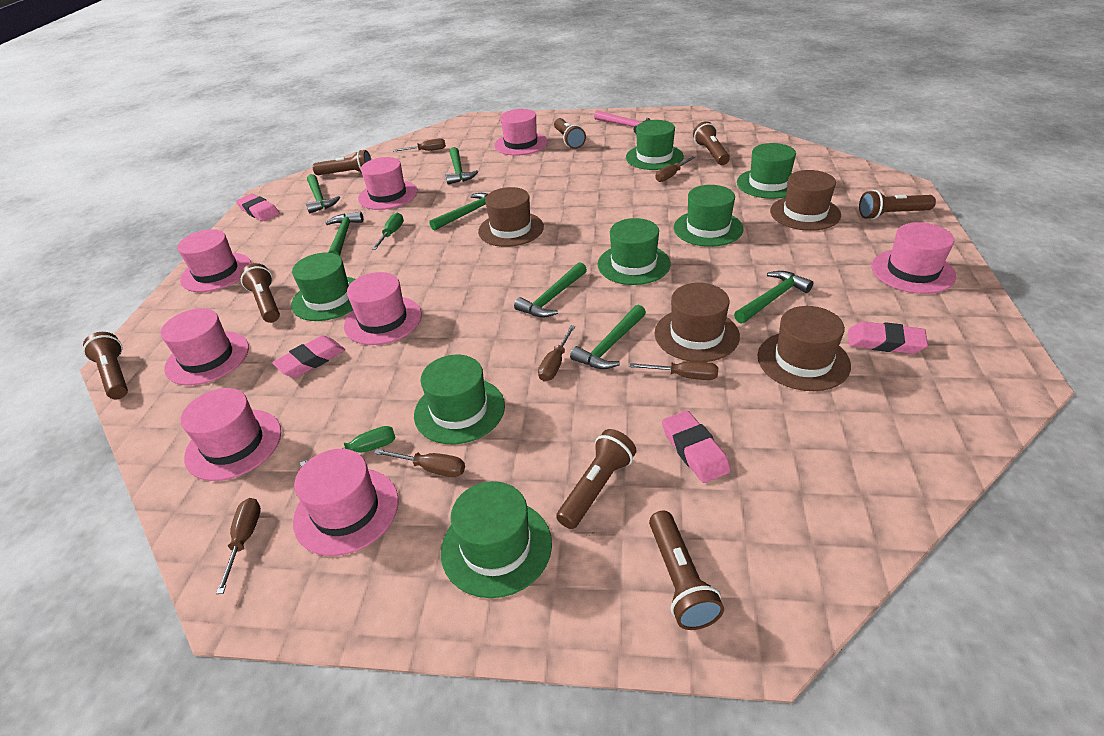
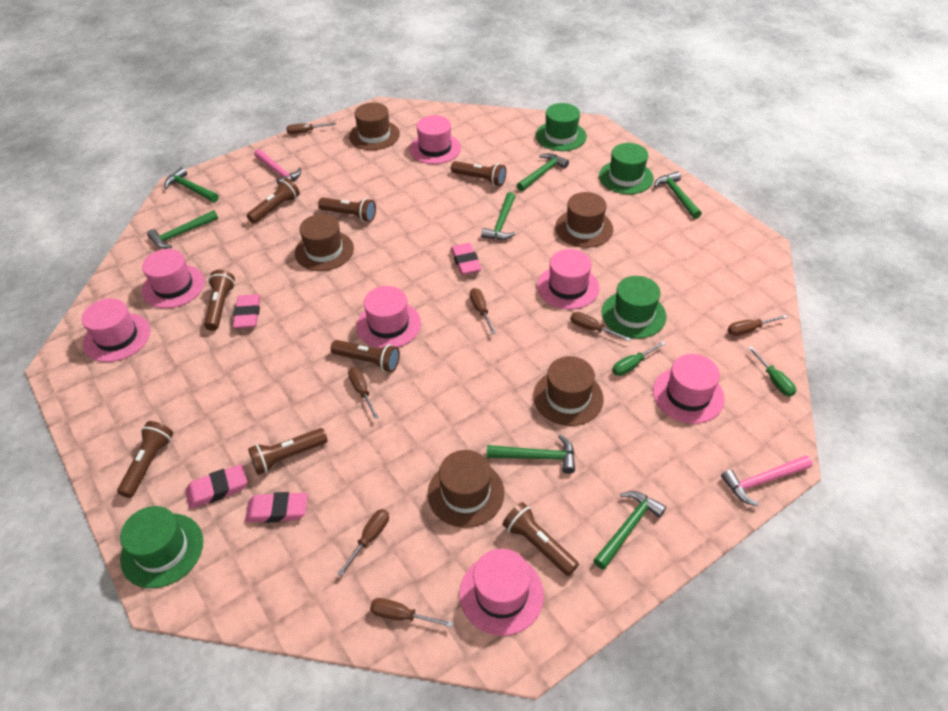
brown hat: 4 -> 5
brown screwdriver: 6 -> 7
green hat: 7 -> 4
pink hammer: 1 -> 2
pink hat: 8 -> 7

